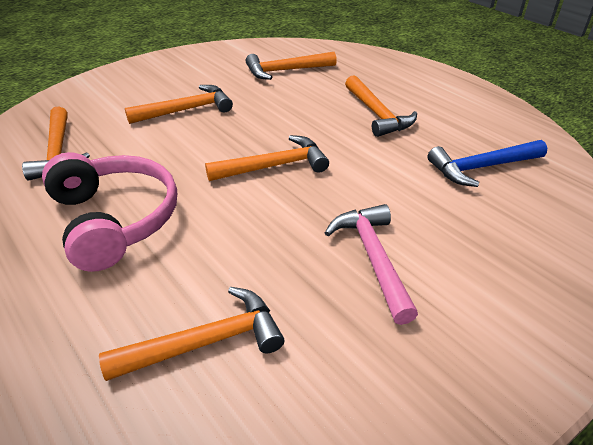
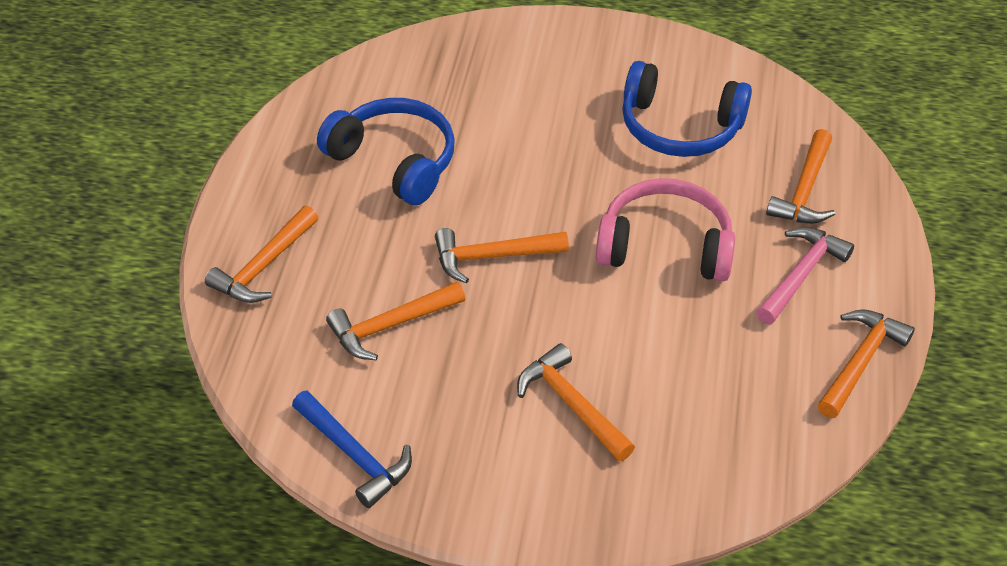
blue headphones: 0 -> 2

